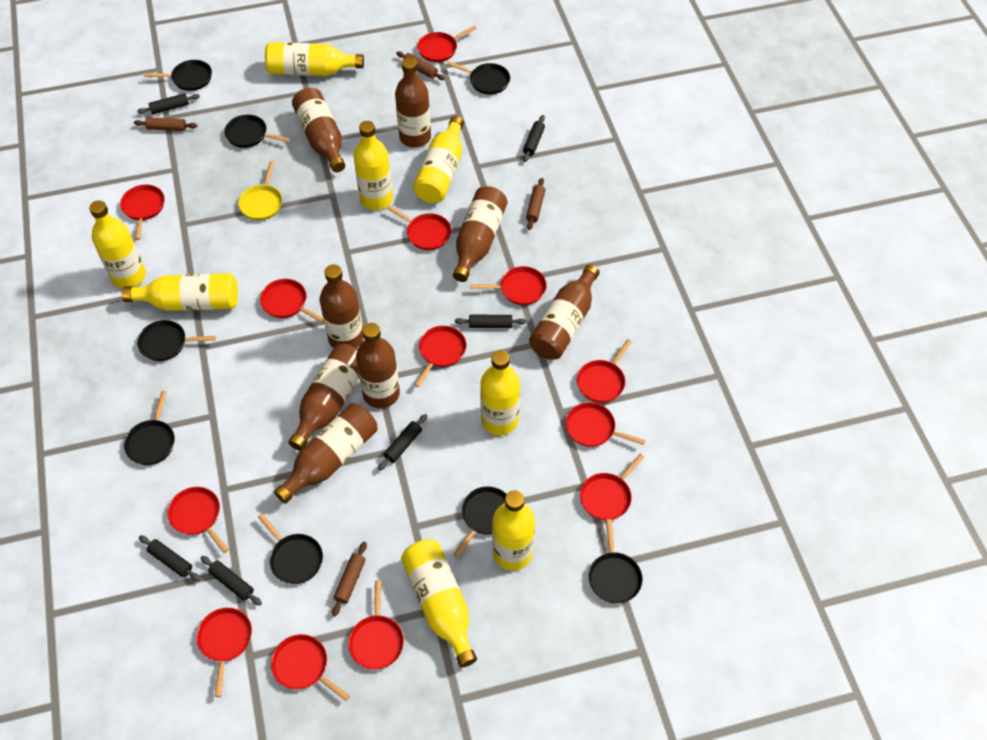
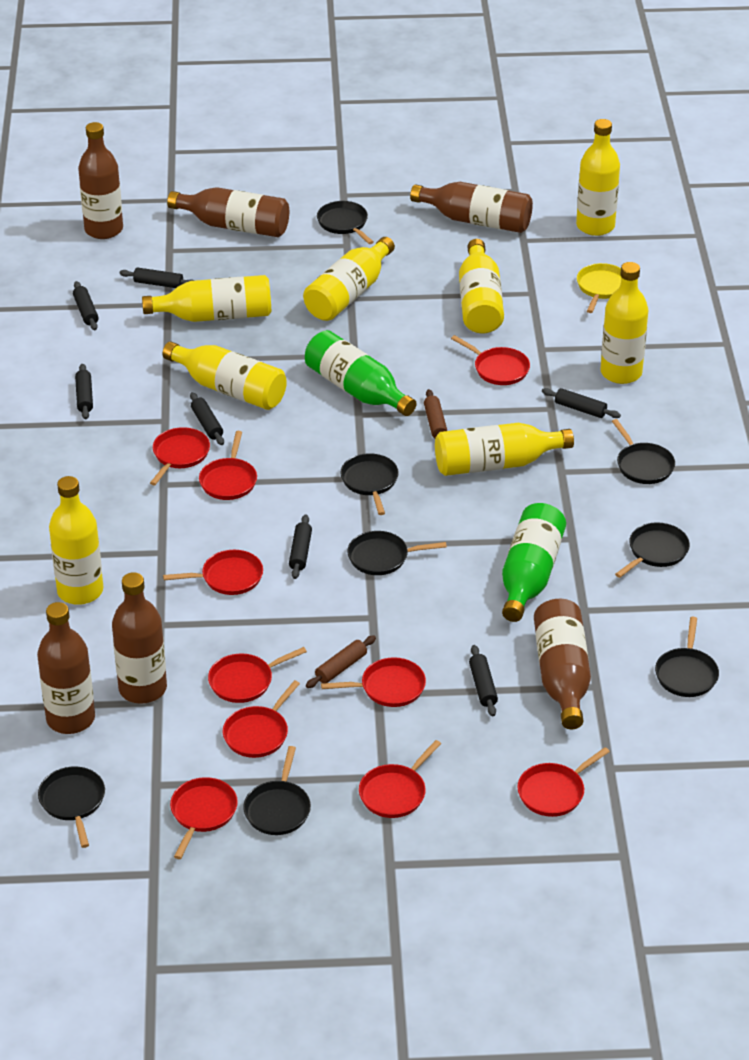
black rolling pin: 6 -> 7
brown bottle: 8 -> 6
brown rolling pin: 4 -> 2
green bottle: 0 -> 2
red pan: 13 -> 10

